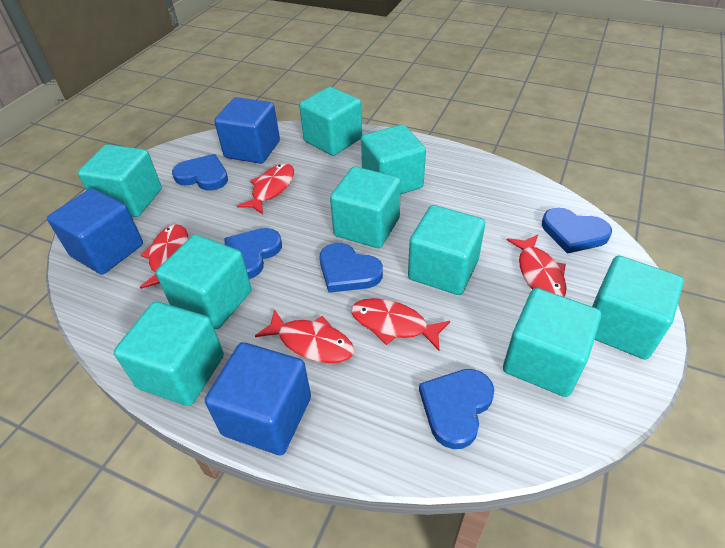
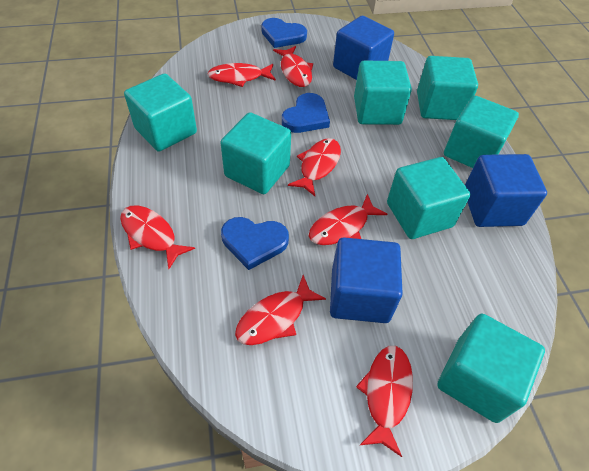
blue heart: 5 -> 3
red fish: 5 -> 7
turquoise cube: 9 -> 7

